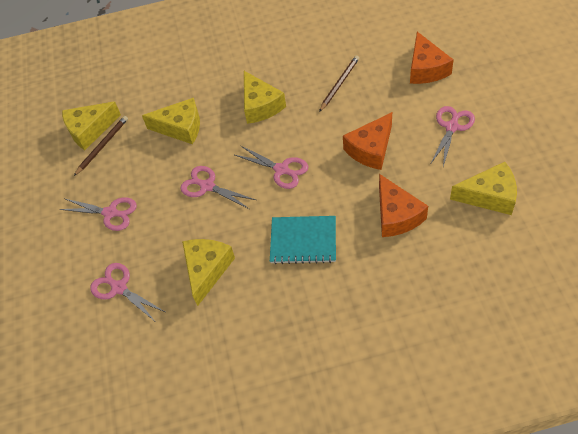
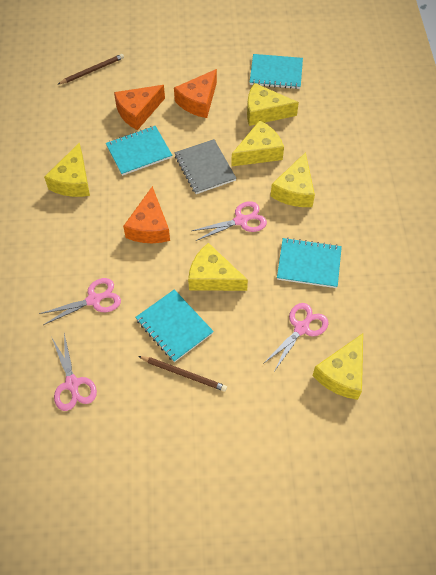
grey notebook: 0 -> 1
pink scissors: 5 -> 4
turquoise notebook: 1 -> 4
yellow cheese: 5 -> 6

